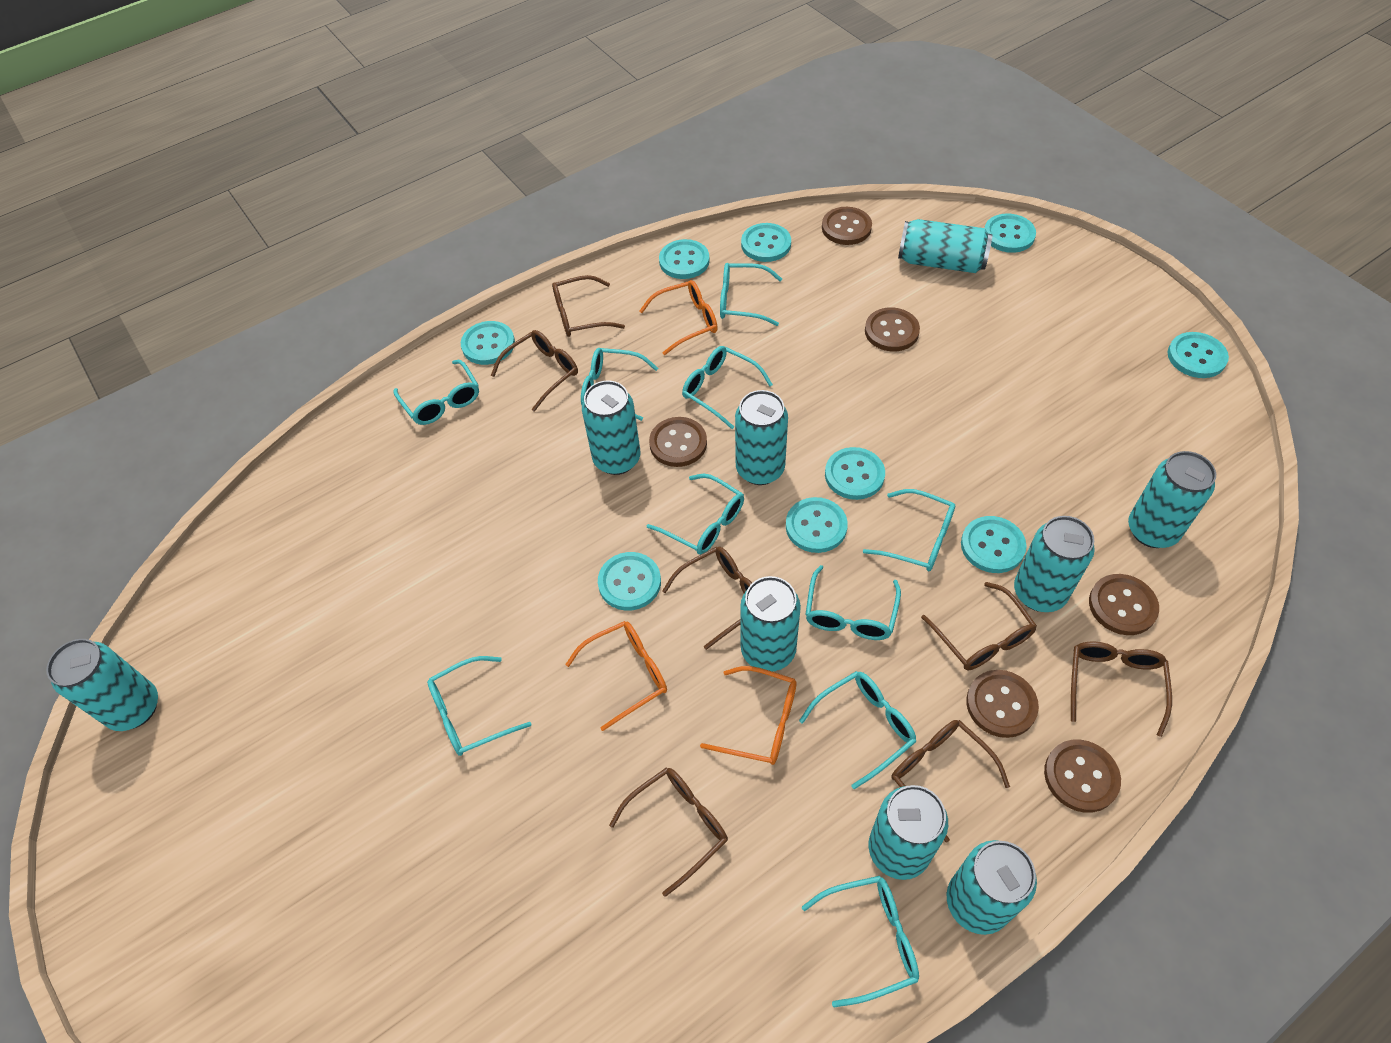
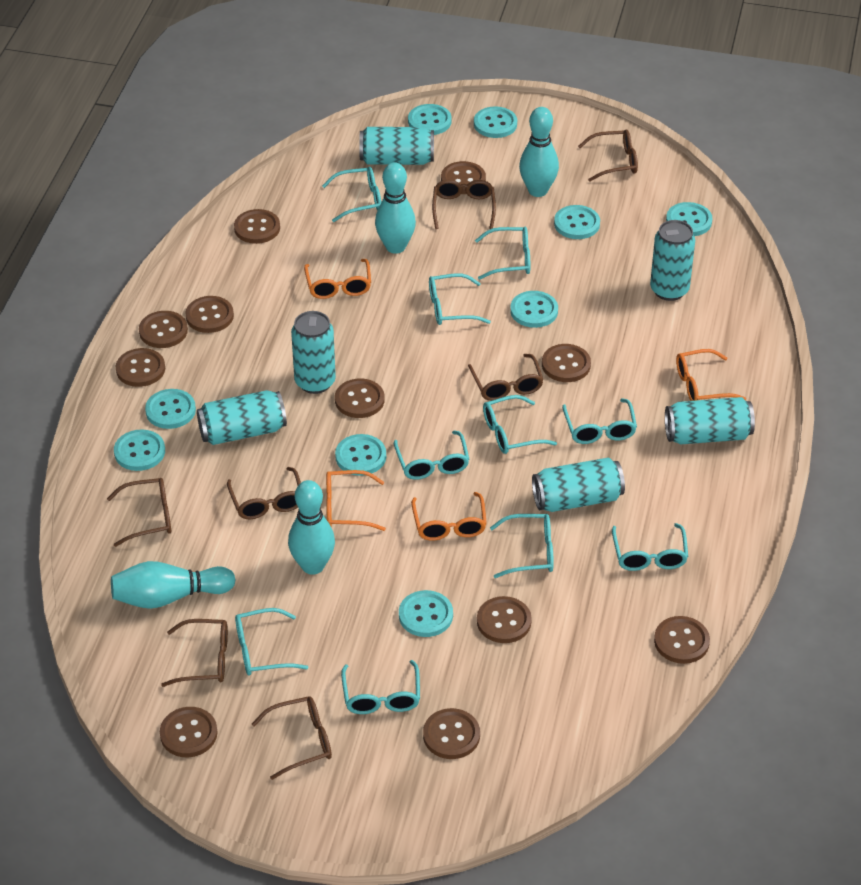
brown button: 6 -> 11
orange glasses: 3 -> 4
turquoise bowling pin: 0 -> 4
turquoise can: 9 -> 6

